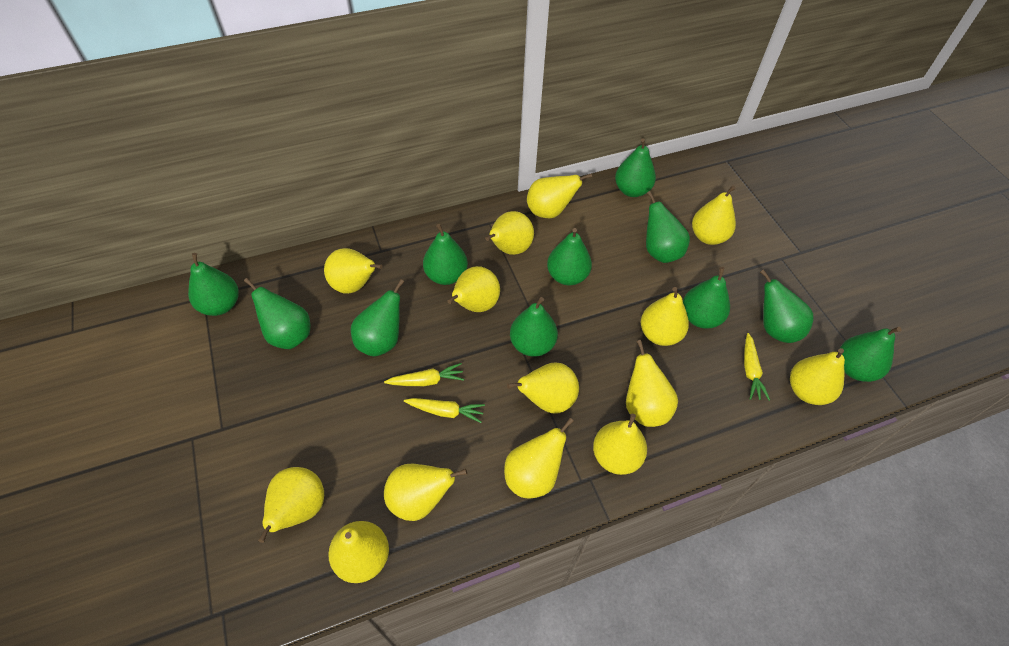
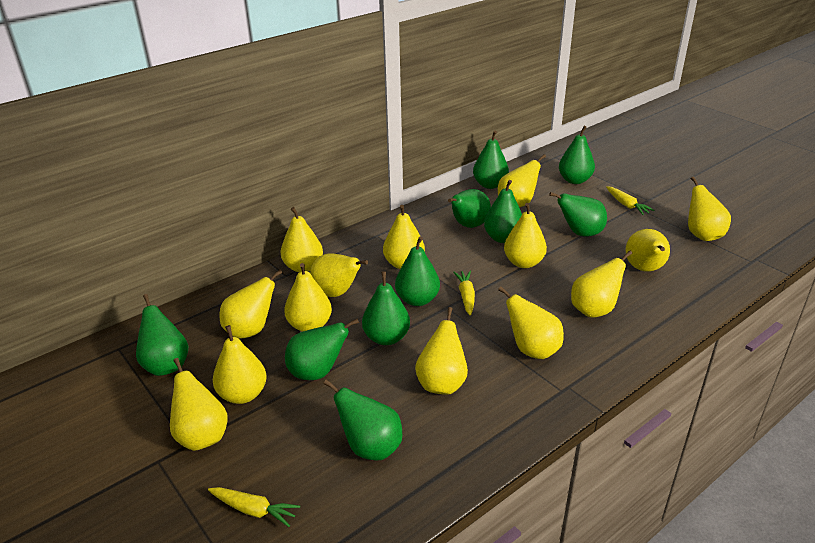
green pear: 11 -> 10

